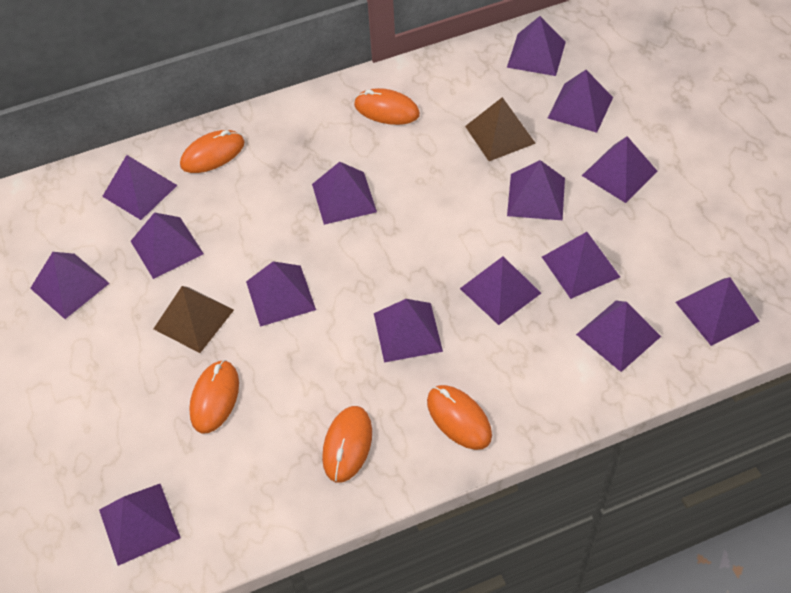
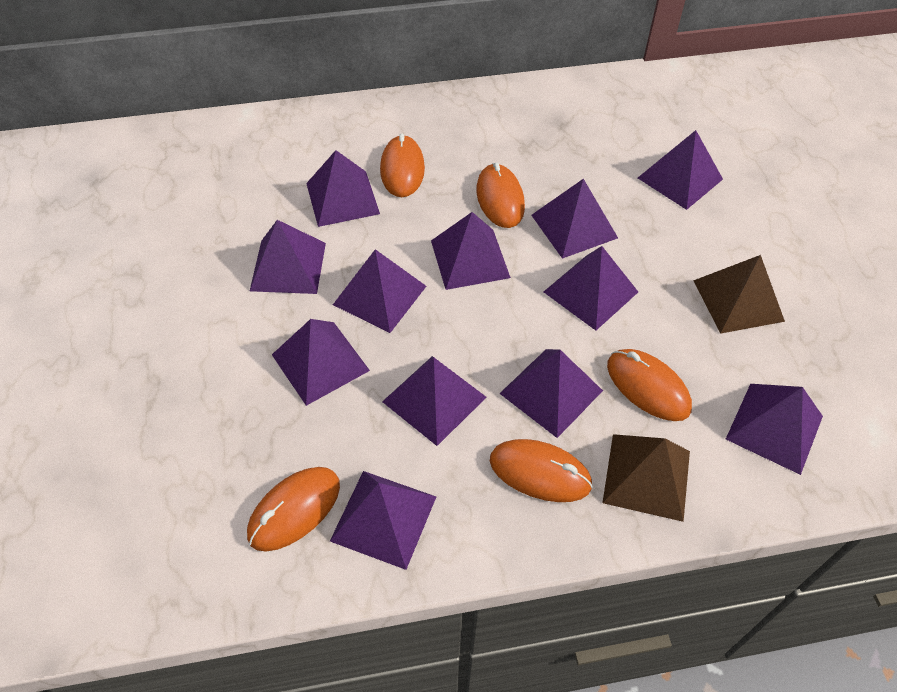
purple pyramid: 15 -> 12

